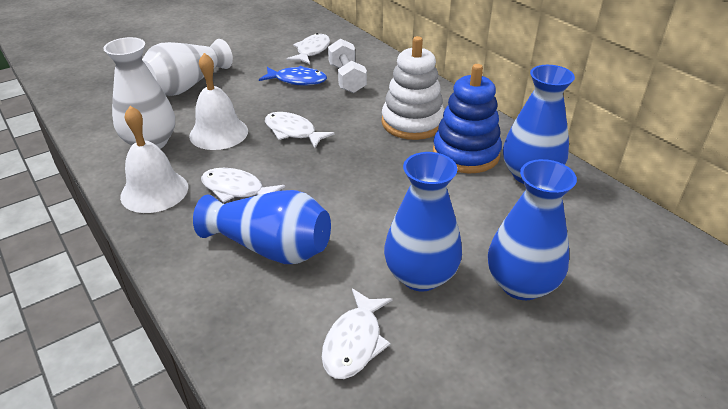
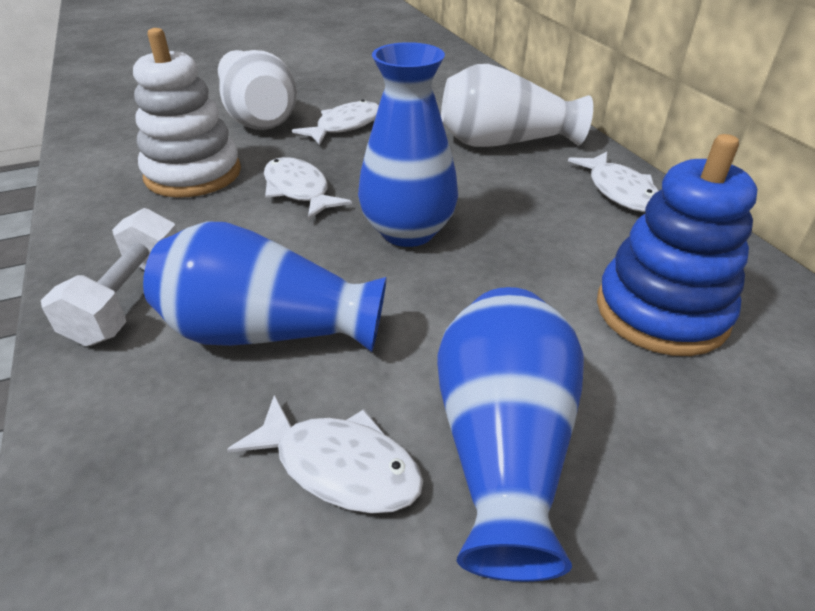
blue fish: 1 -> 0
blue vase: 4 -> 3
white bell: 2 -> 0

